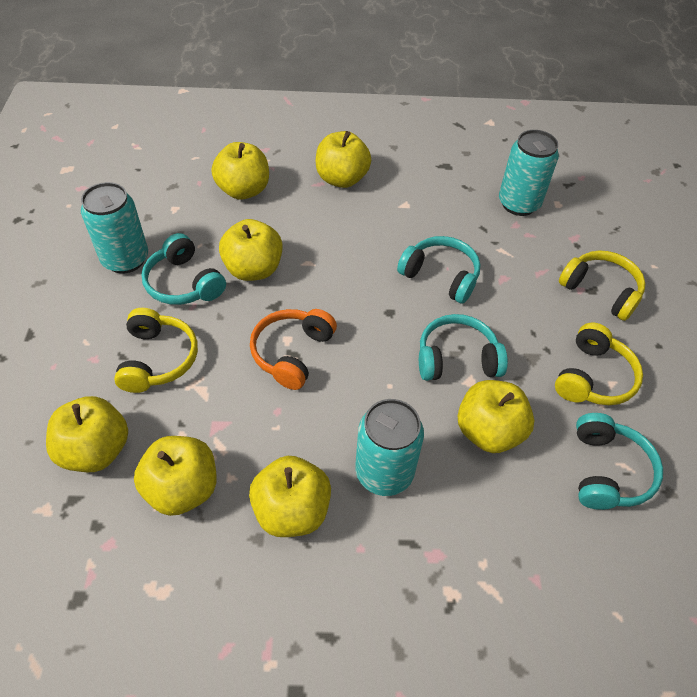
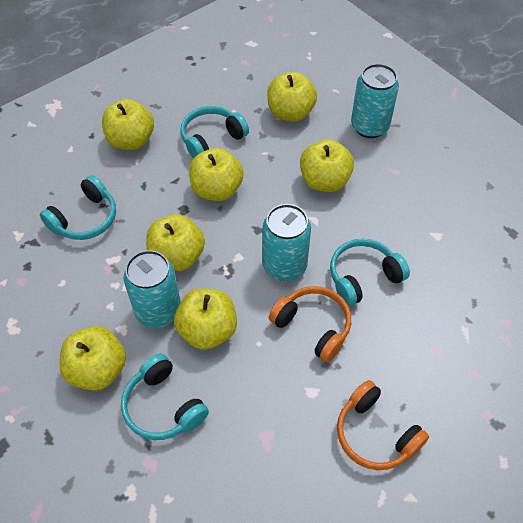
orange headphones: 1 -> 2
yellow headphones: 3 -> 0

